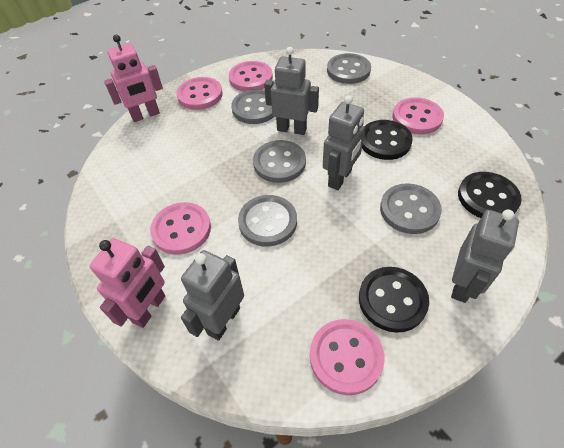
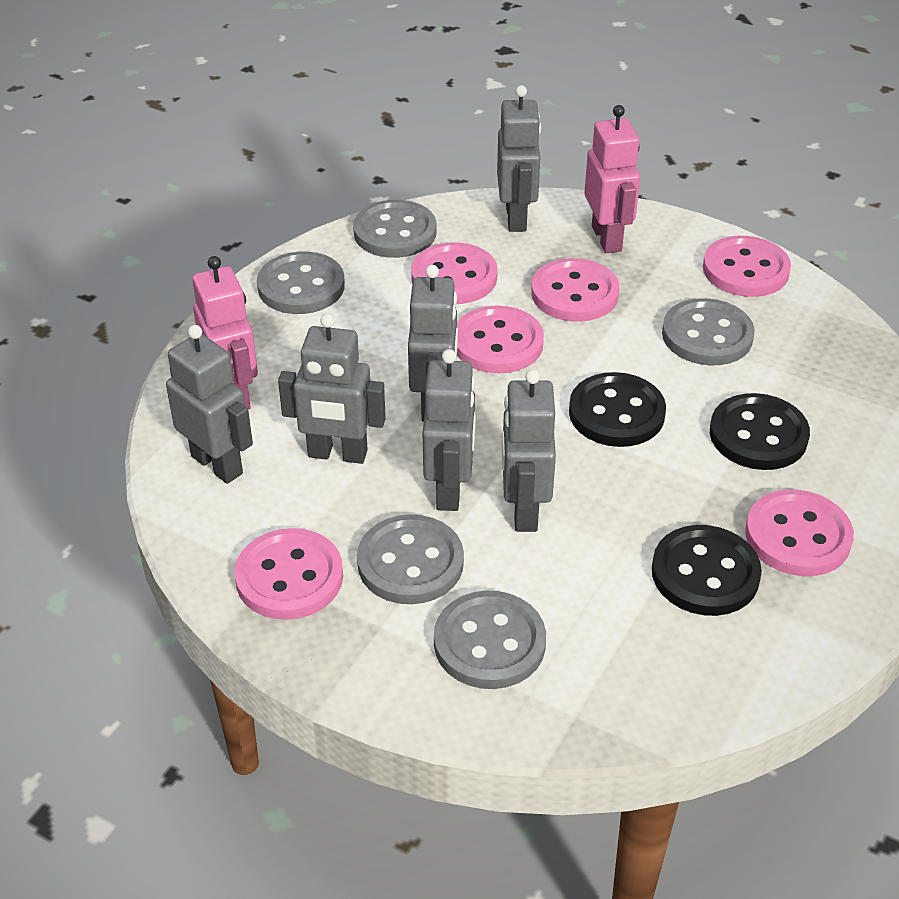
grey robot: 4 -> 6
pink button: 5 -> 6

